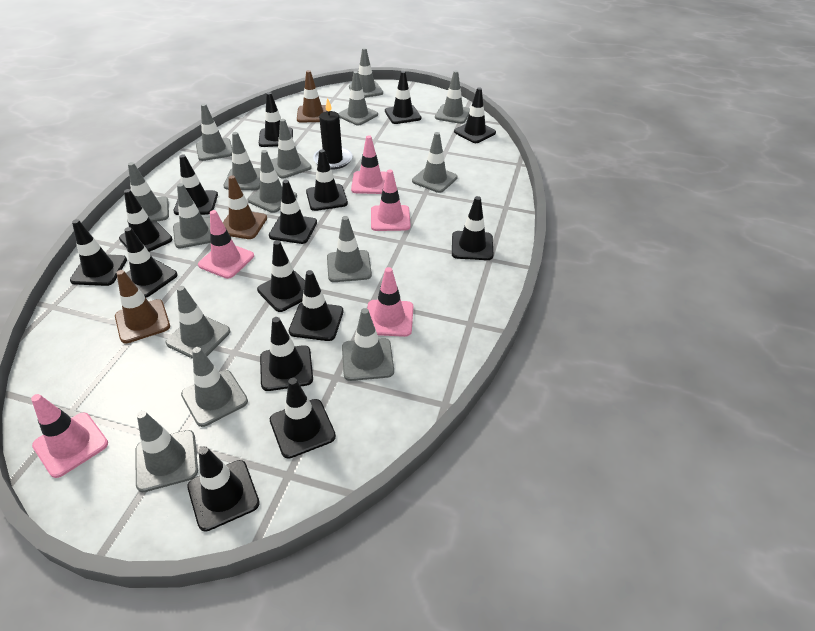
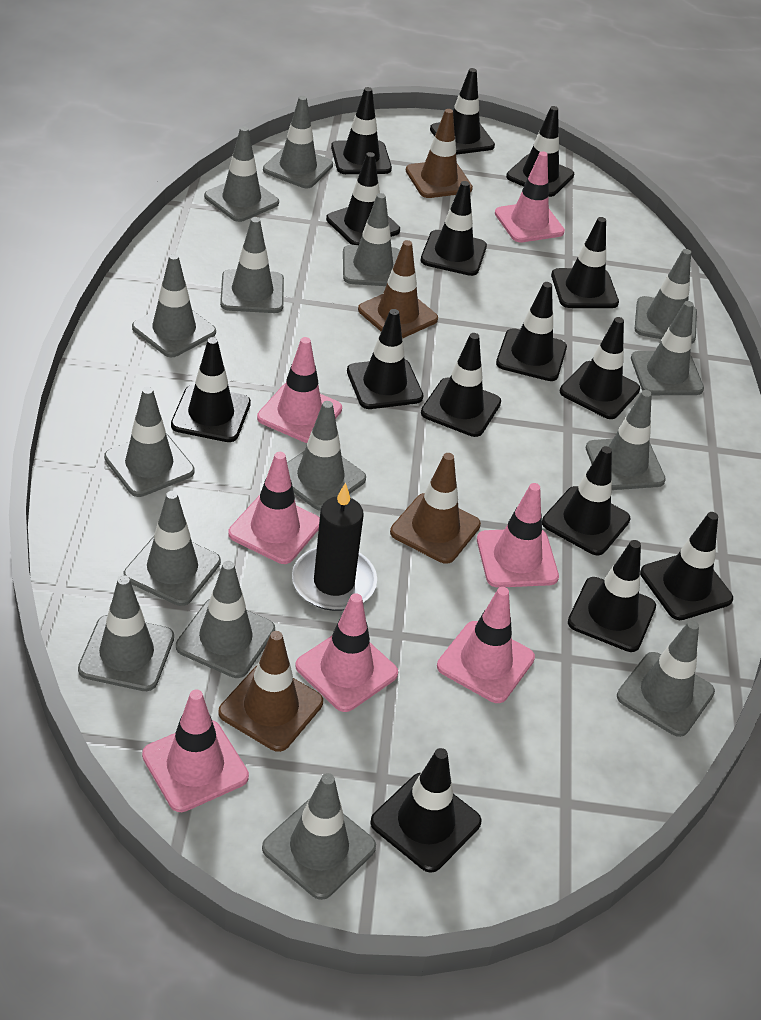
brown traffic cone: 3 -> 4
pink traffic cone: 5 -> 7

